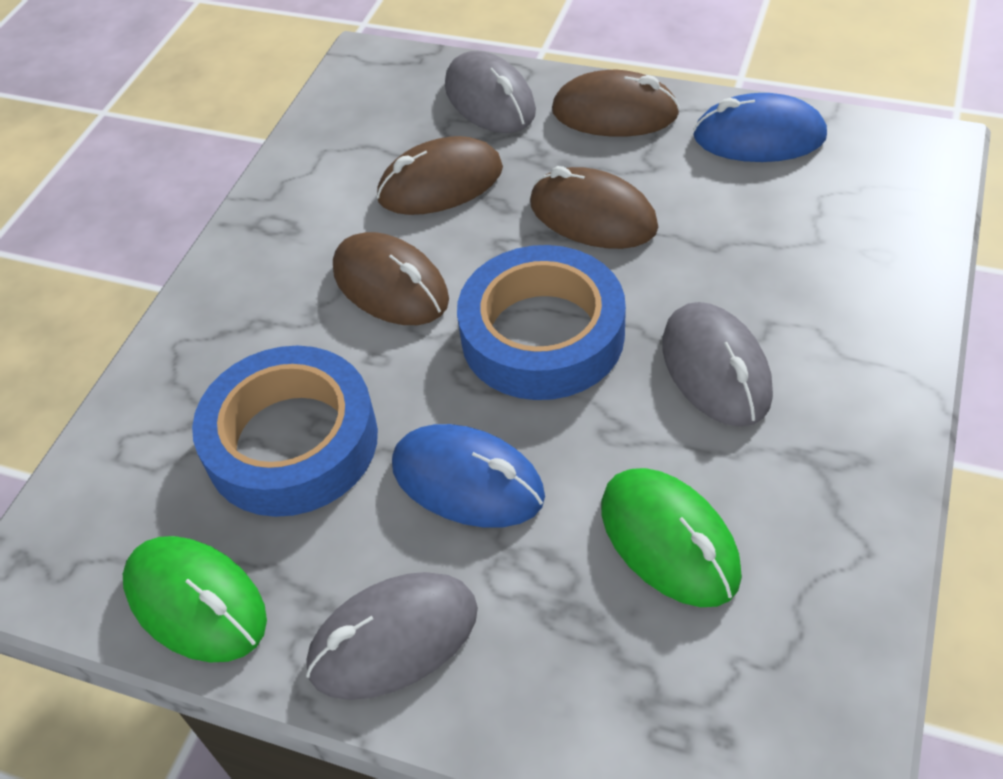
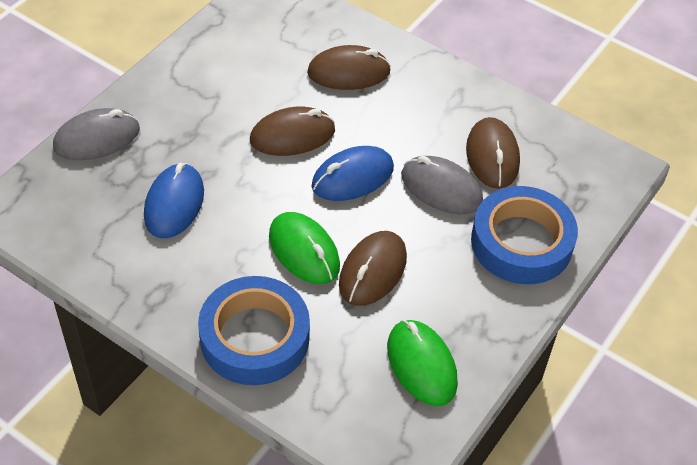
grey mouse: 3 -> 2

